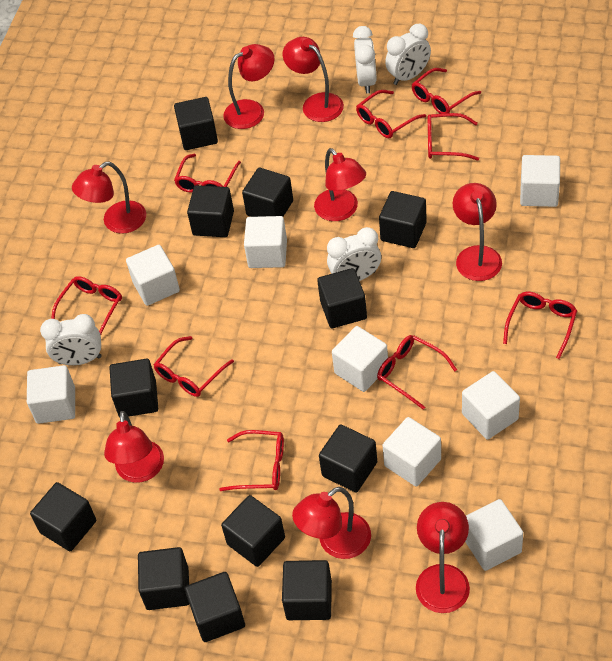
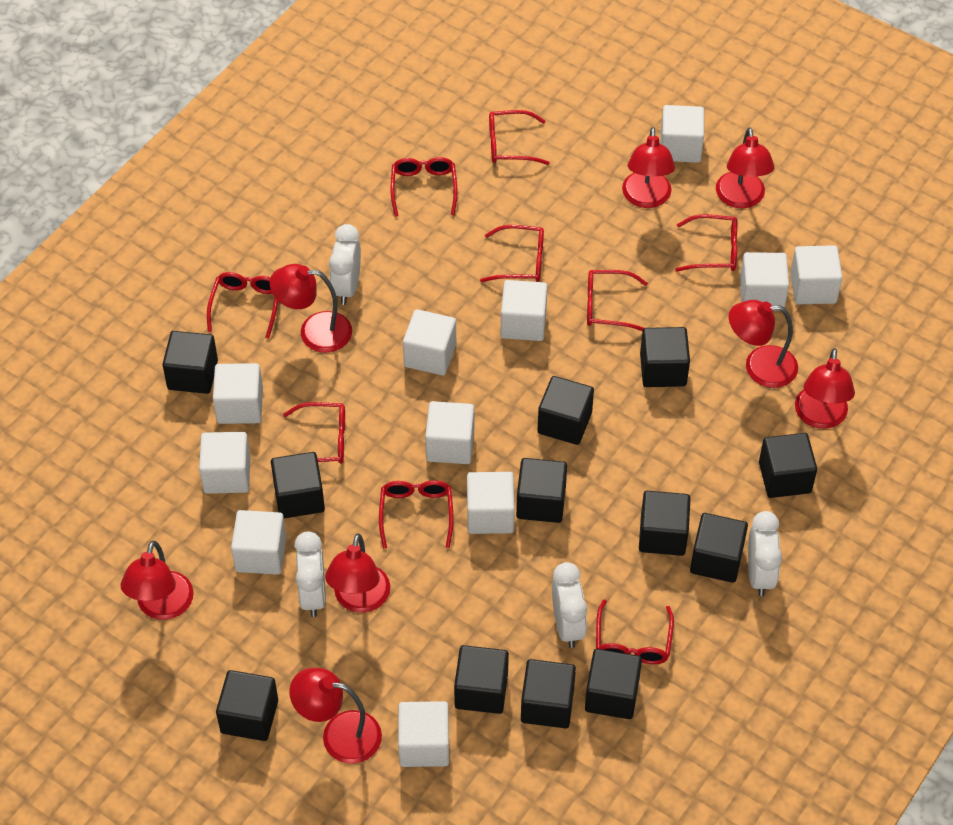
white cube: 8 -> 11

